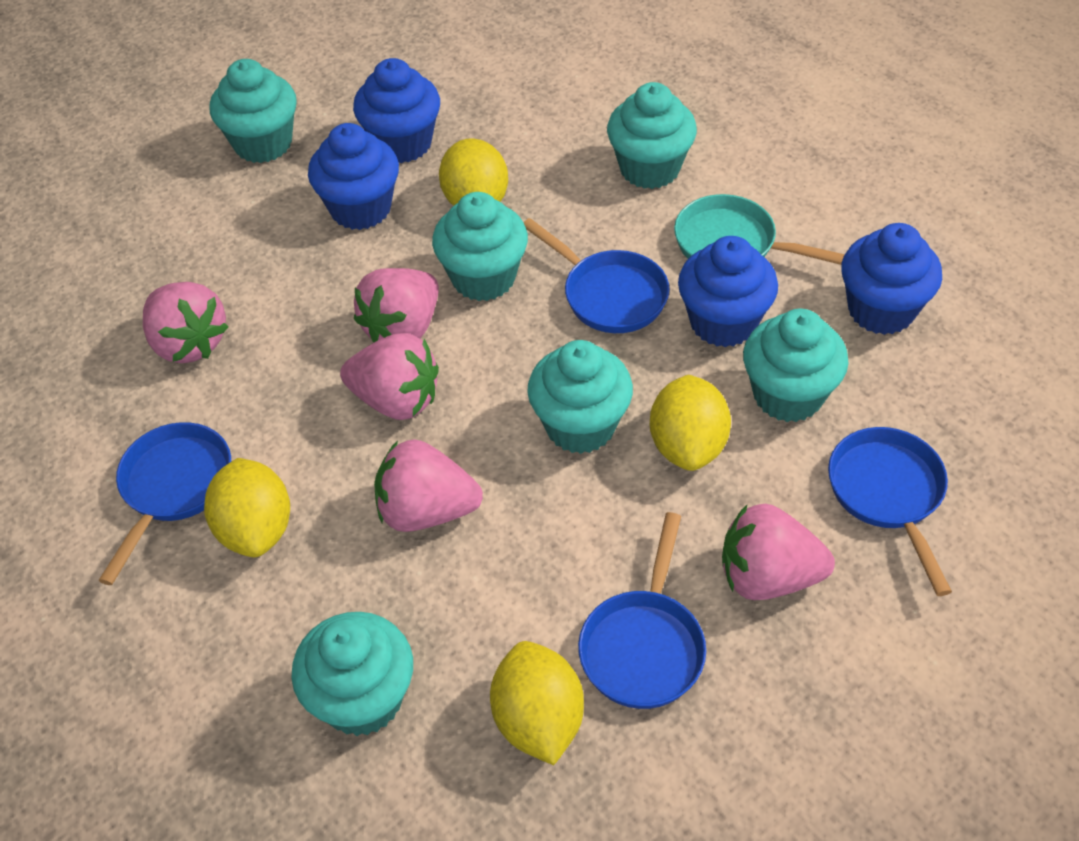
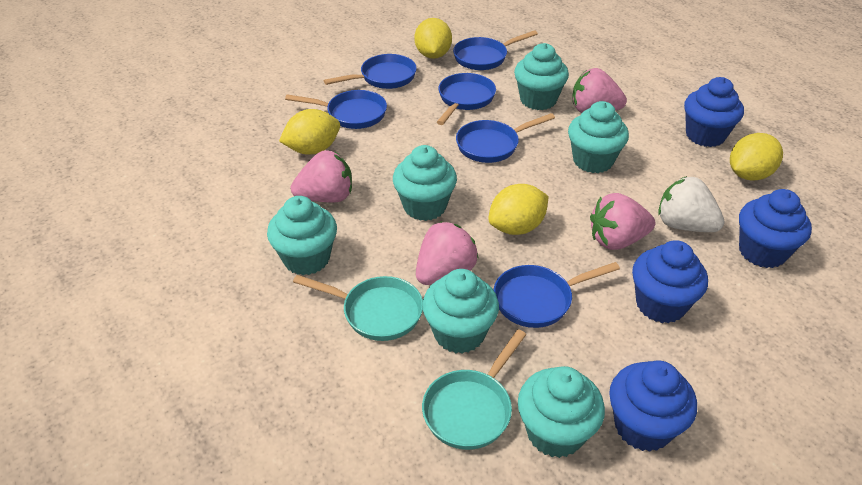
blue pan: 4 -> 6
pink strawberry: 5 -> 4
turquoise pan: 1 -> 2
white strawberry: 0 -> 1

